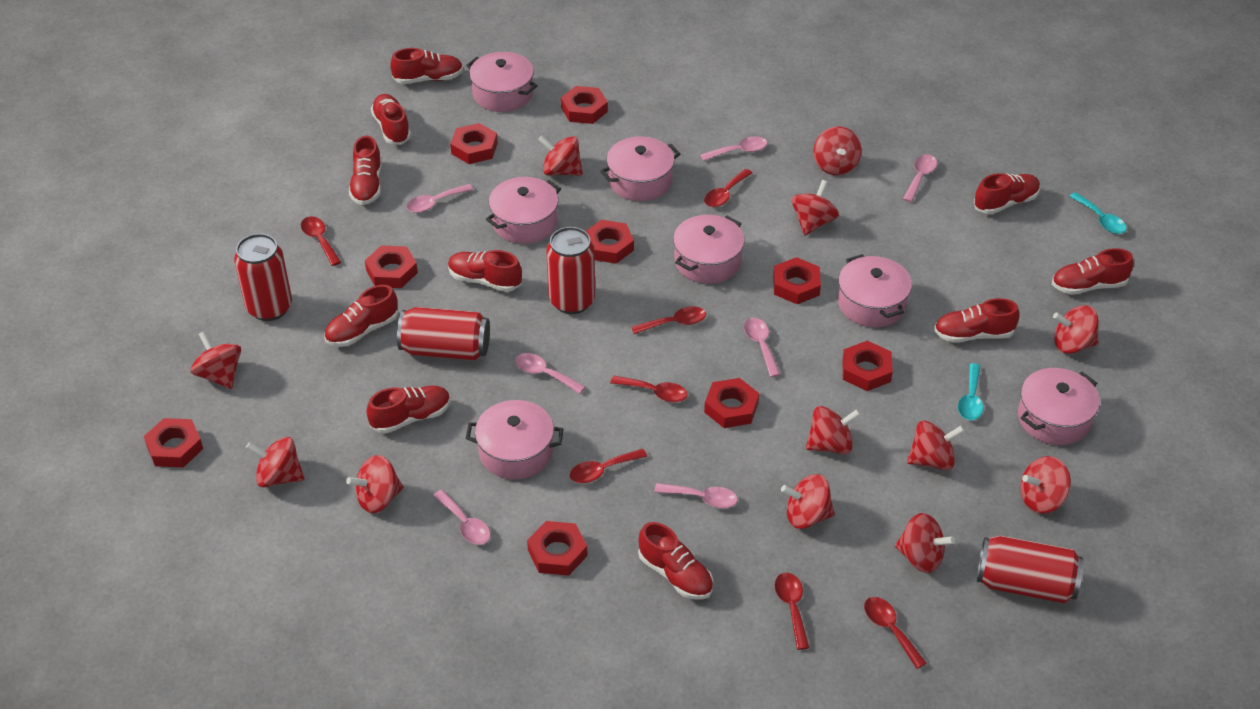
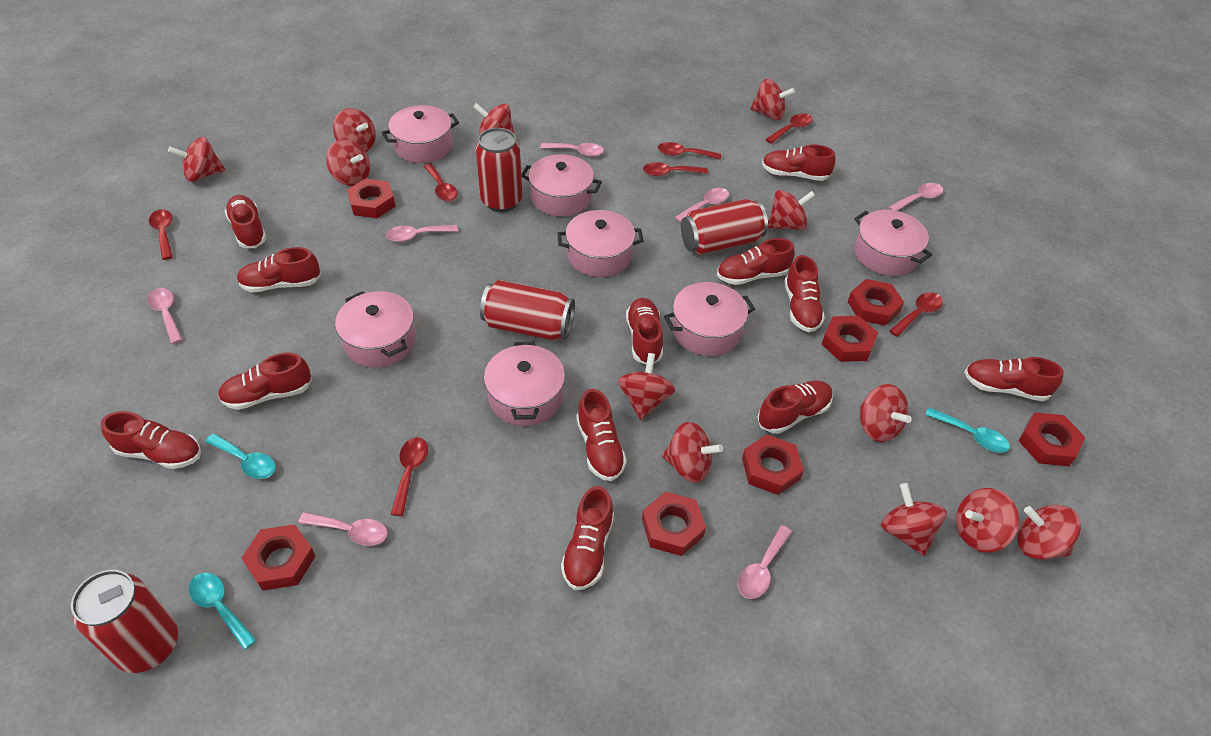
red nut: 9 -> 7
red shoe: 10 -> 12
turquoise spoon: 2 -> 3

